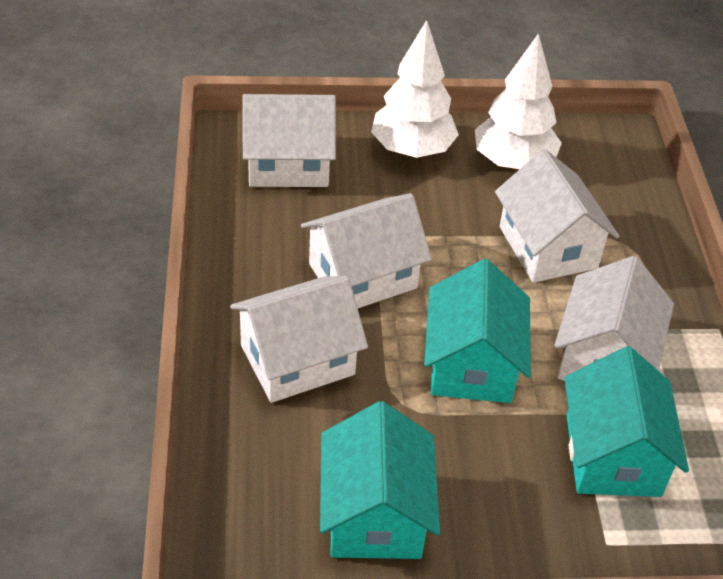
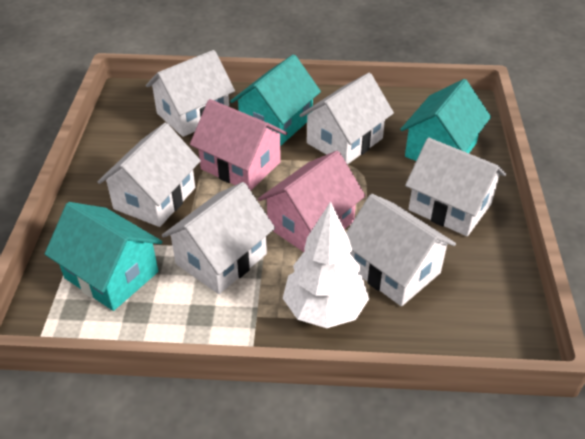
pink house: 0 -> 2
white house: 5 -> 6
white tree: 2 -> 1

